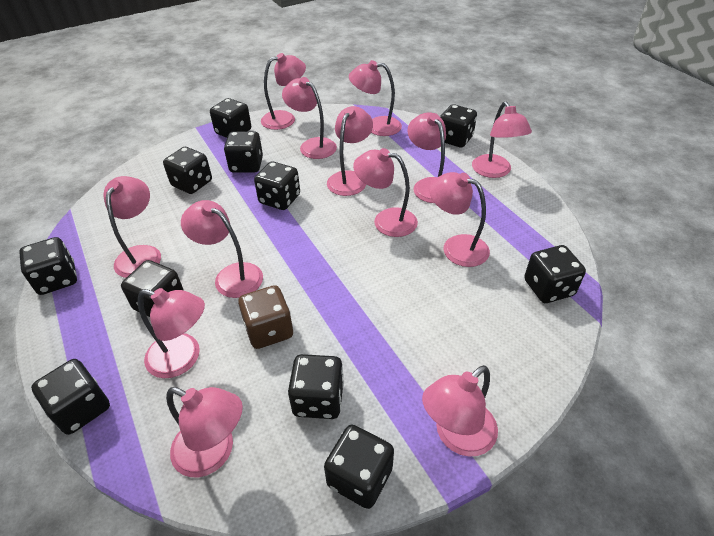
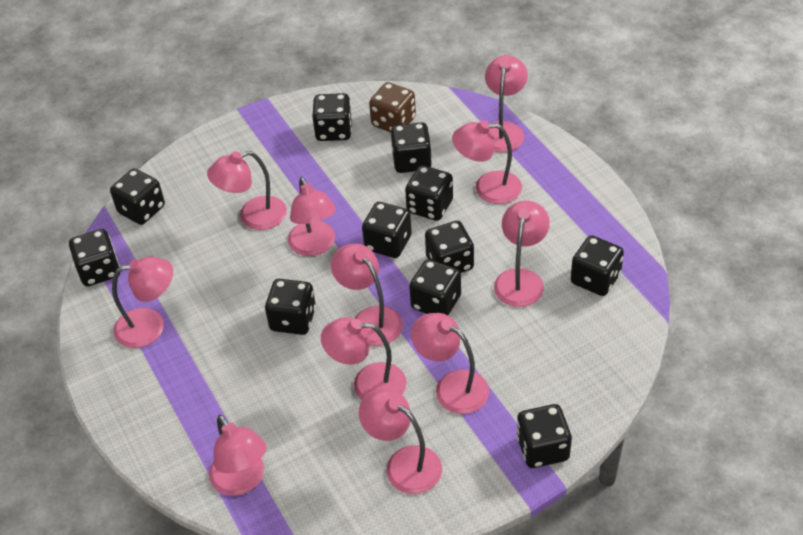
pink lamp: 13 -> 11

